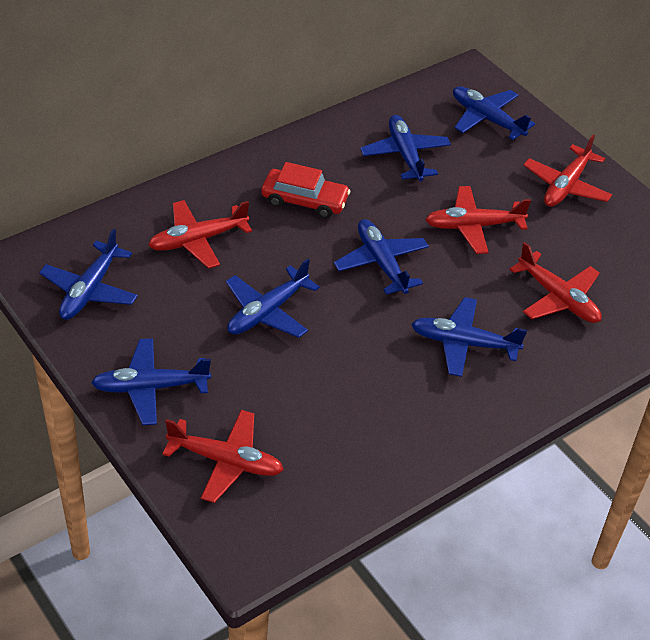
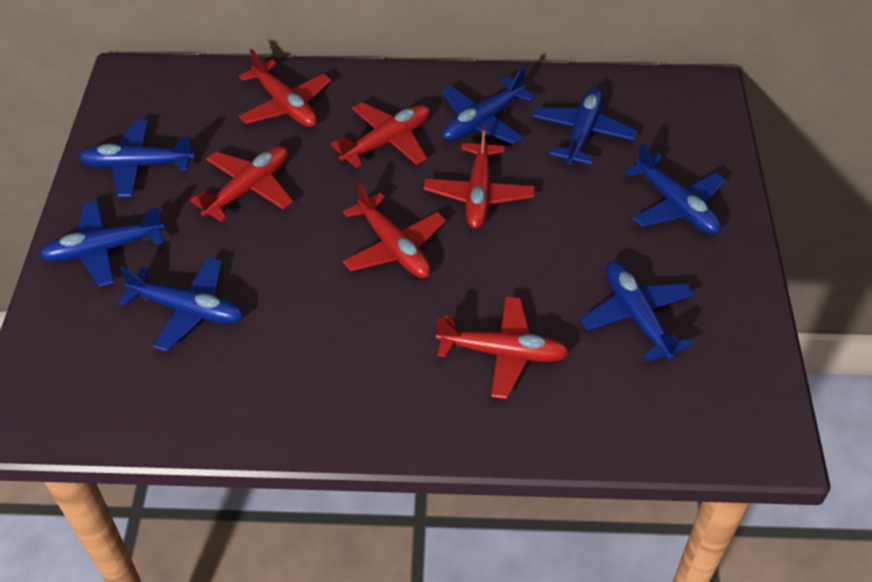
red car: 1 -> 0
red plane: 5 -> 6

